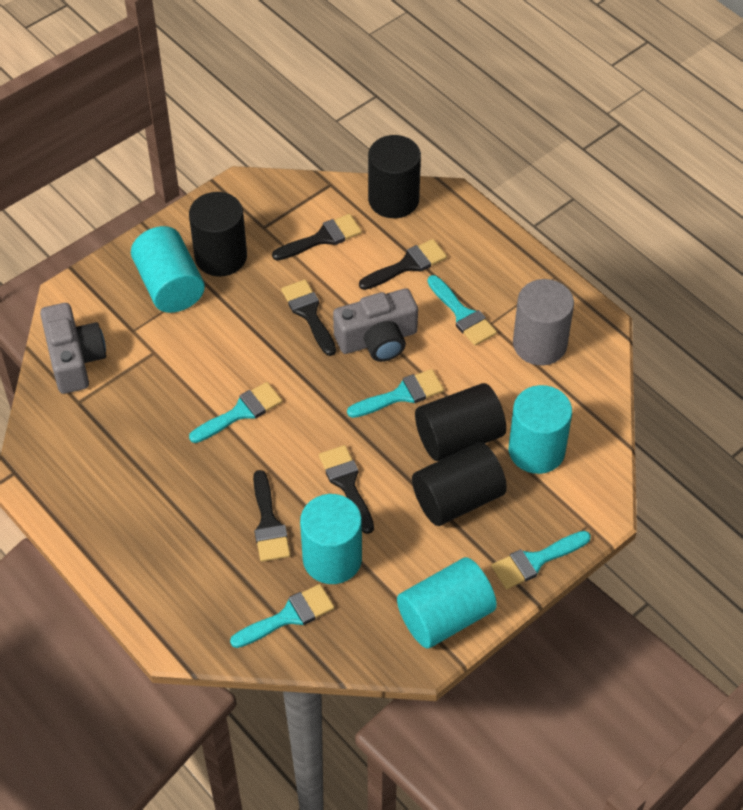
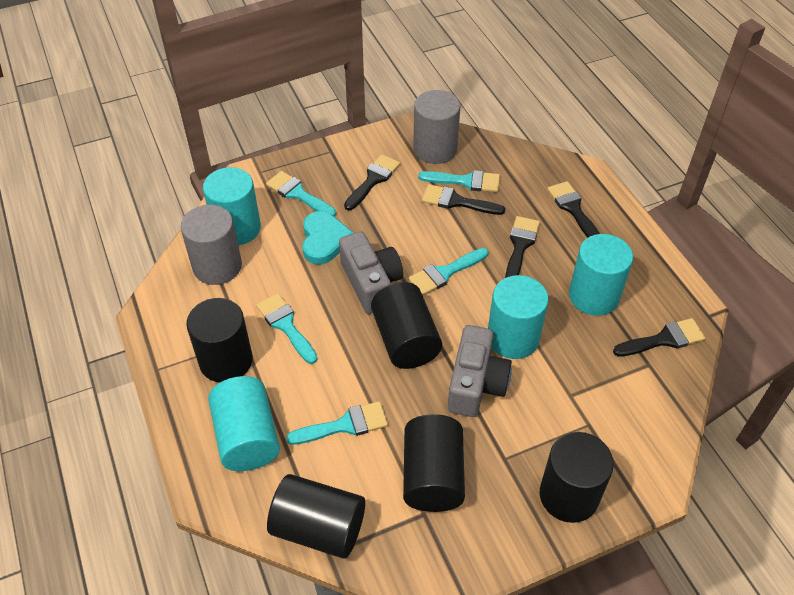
black cylinder: 4 -> 5
grey cylinder: 1 -> 2
turquoise heart: 0 -> 1

